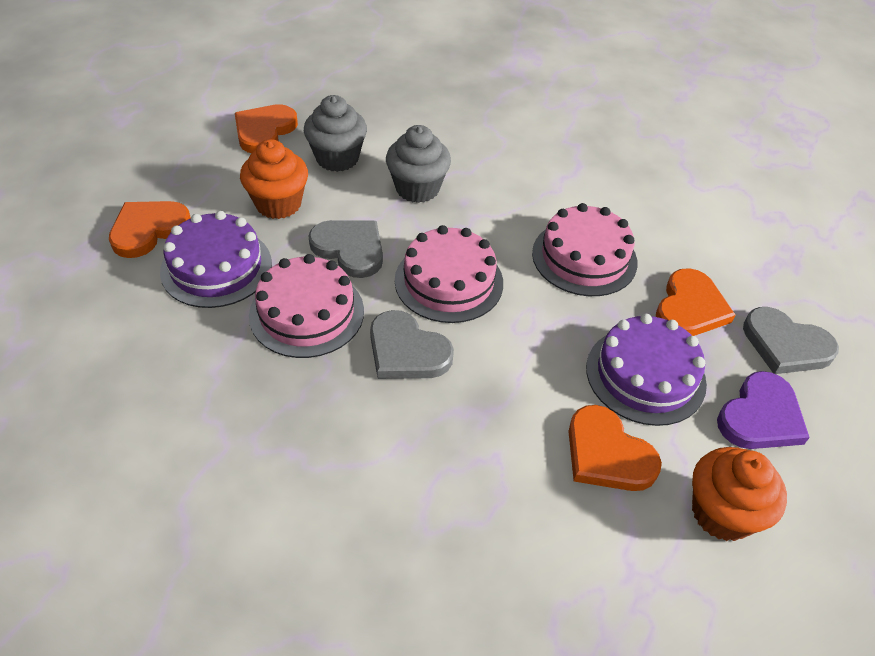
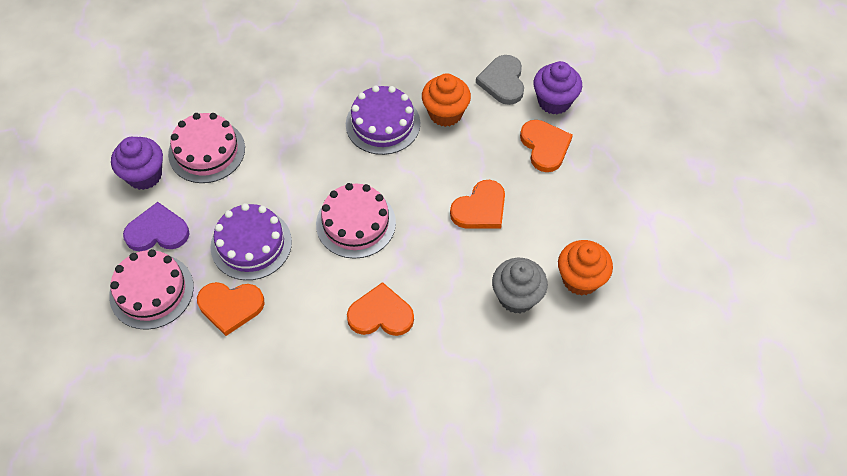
grey cupcake: 2 -> 1
grey heart: 3 -> 1
purple cupcake: 0 -> 2

